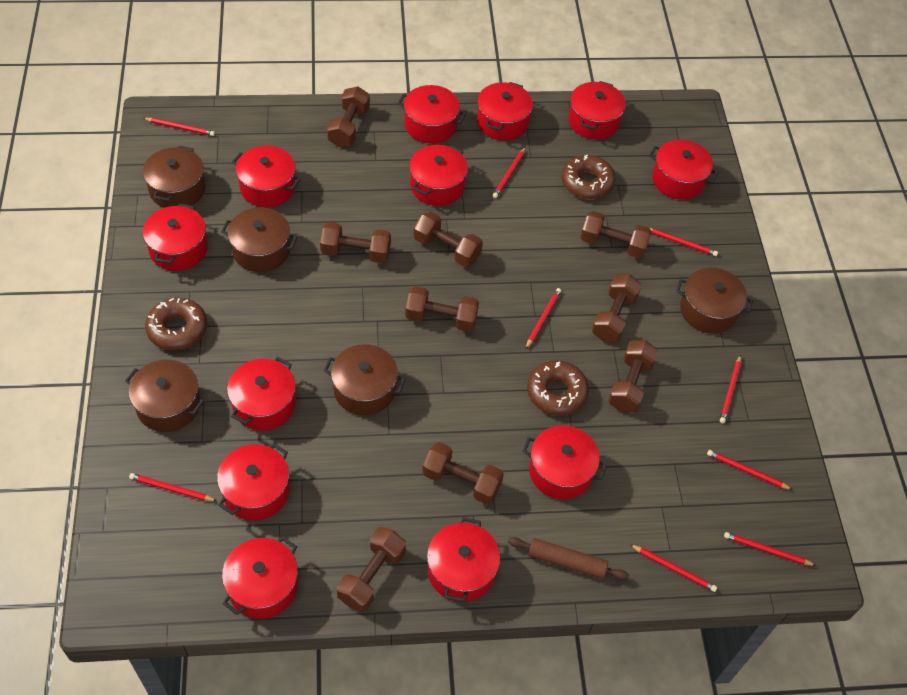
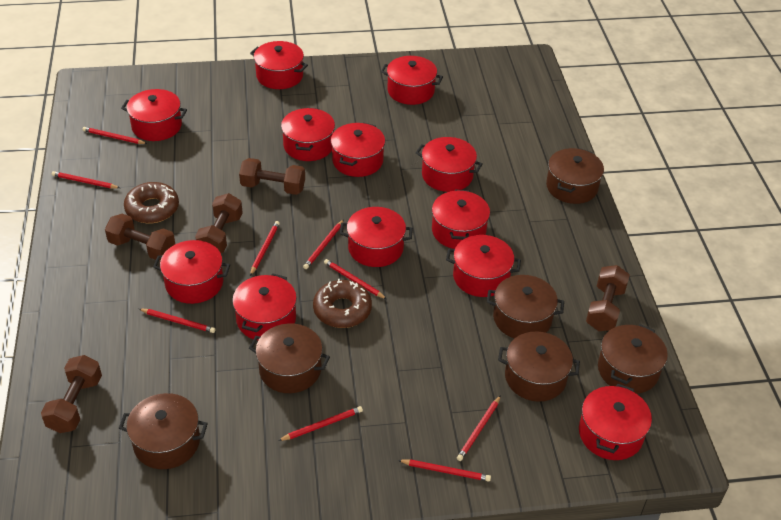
brown donut: 3 -> 2
brown dumbbell: 9 -> 5
brown pot: 5 -> 6
brown rolling pin: 1 -> 0

